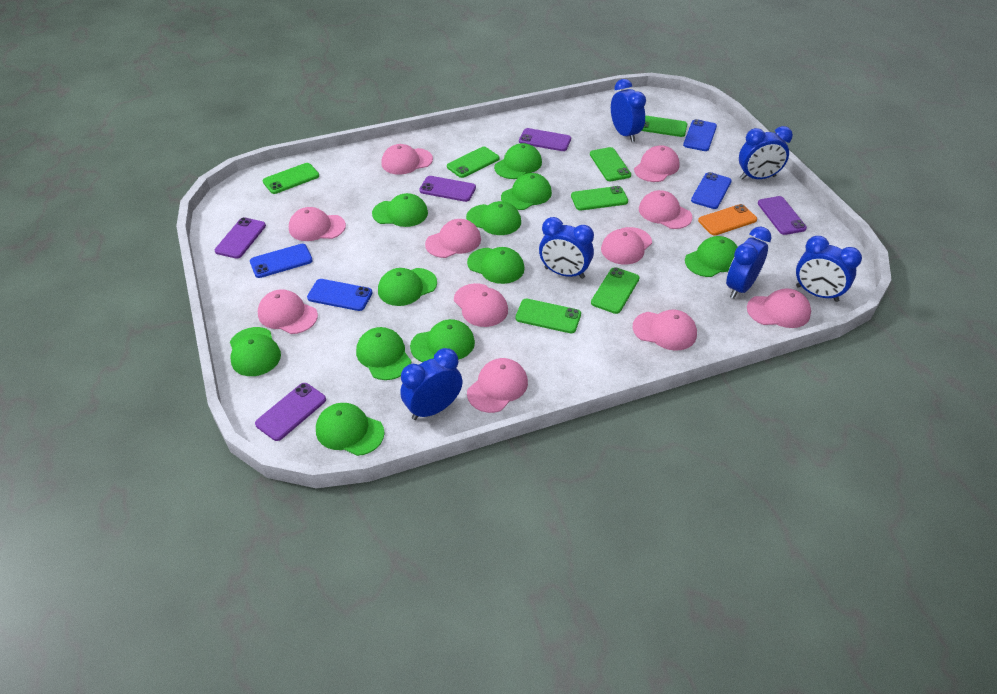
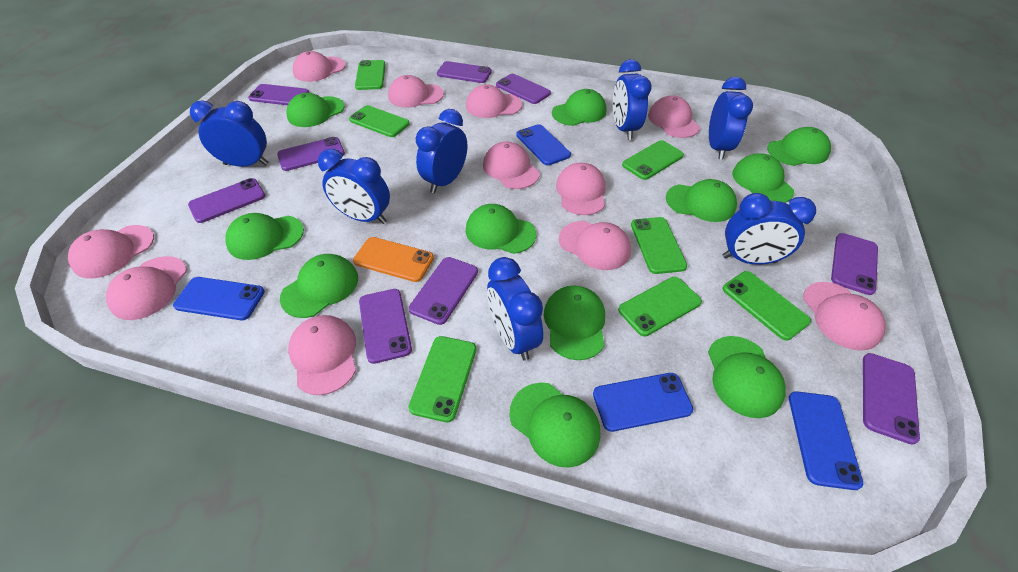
blue clock: 6 -> 7
purple phone: 5 -> 9

